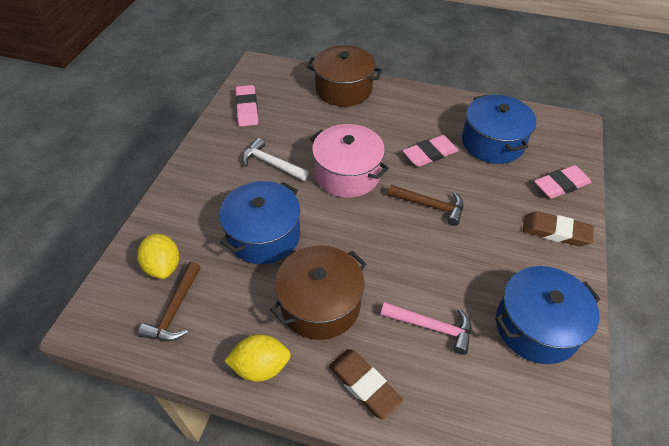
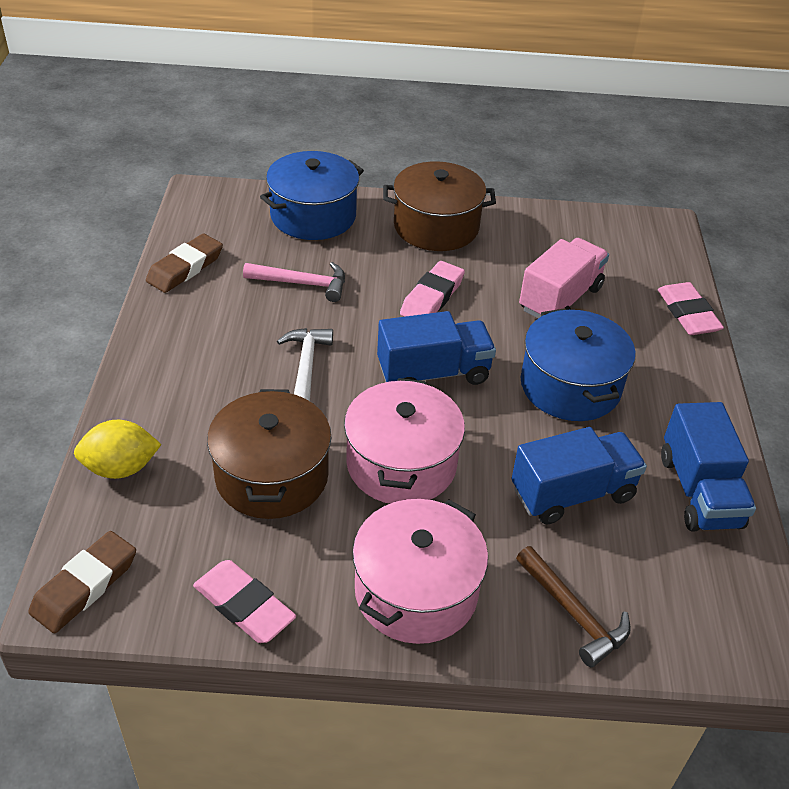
blue pot: 3 -> 2
blue truck: 0 -> 3
brown hammer: 2 -> 1
pink pot: 1 -> 2
pink truck: 0 -> 1
yellow lemon: 2 -> 1

